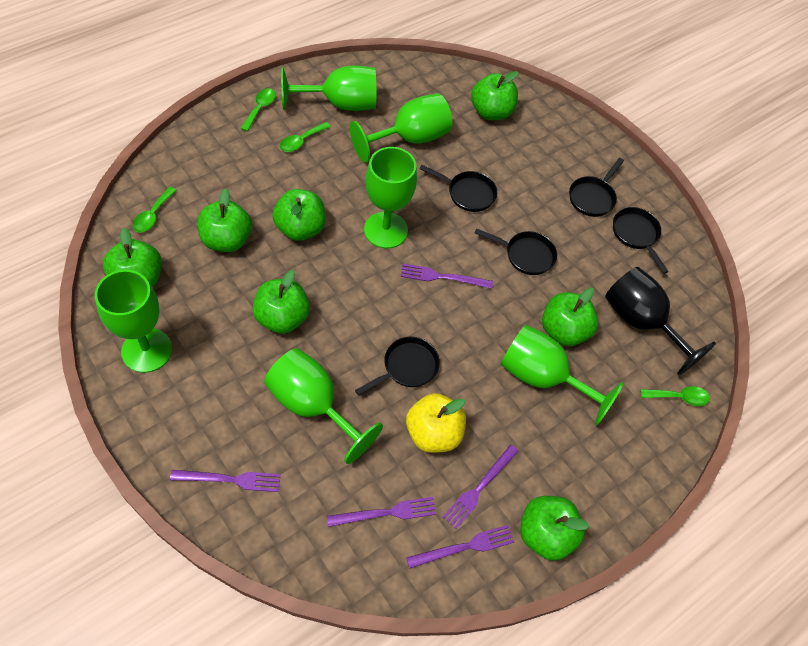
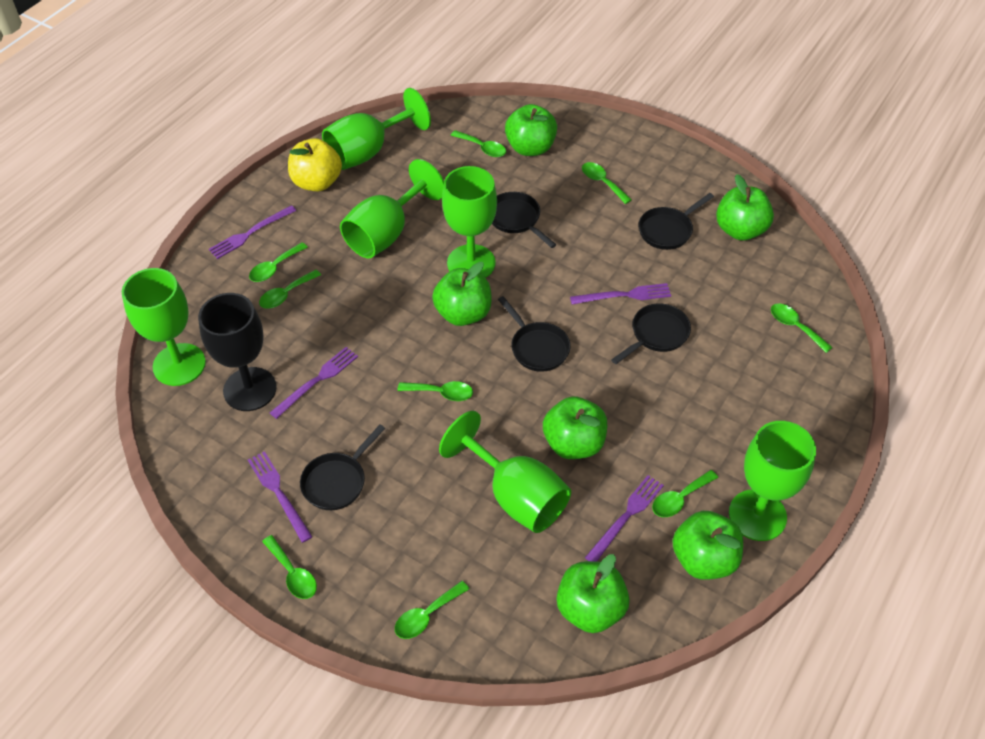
green apple: 7 -> 6
green spoon: 4 -> 9

